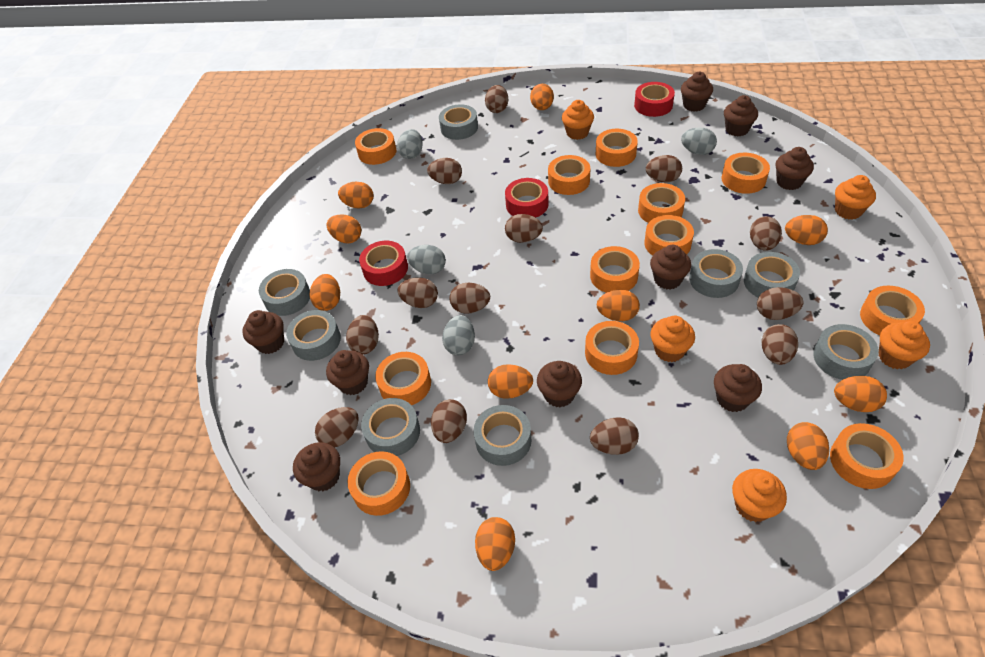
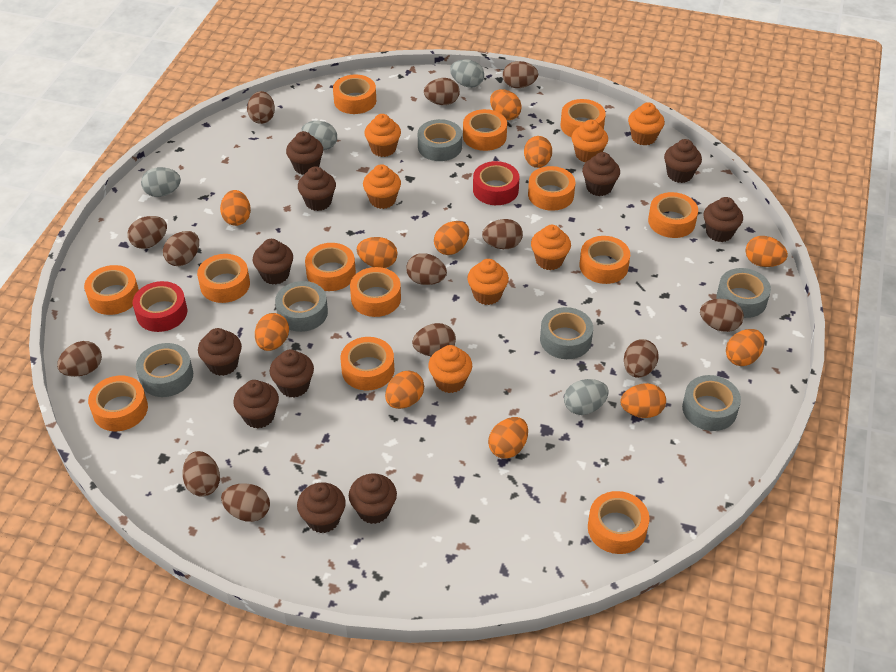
brown cupcake: 9 -> 11
grey tape: 8 -> 6
orange cupcake: 5 -> 7
orange egg: 10 -> 11
orange tape: 12 -> 13
red tape: 3 -> 2

